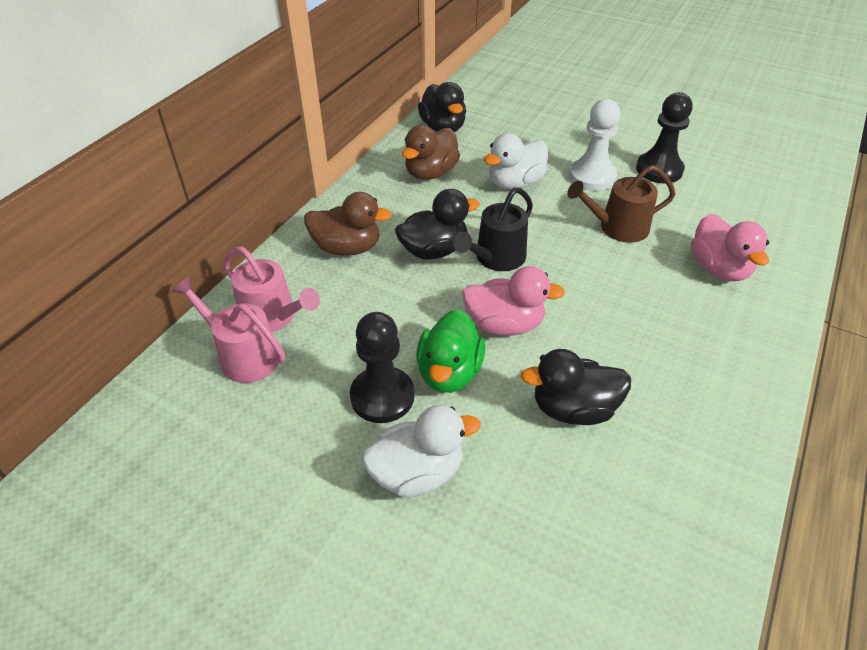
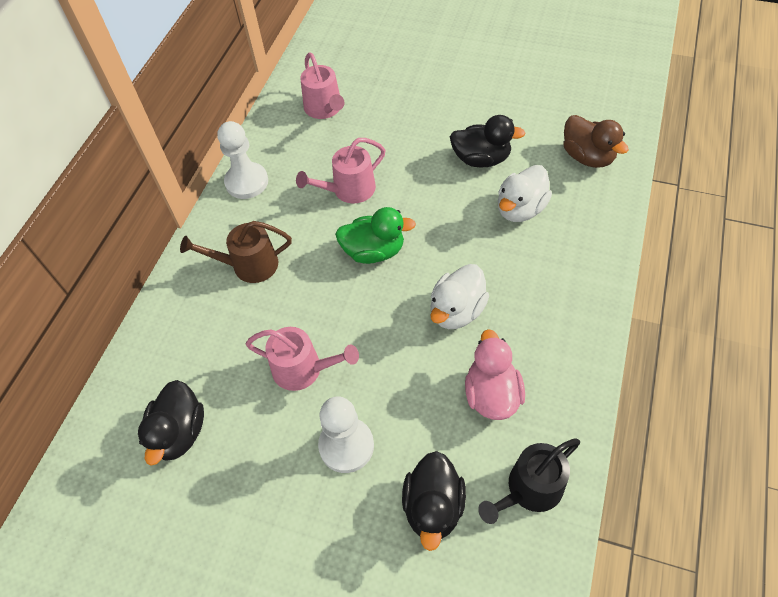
black pawn: 2 -> 0
brown duck: 2 -> 1
pink duck: 2 -> 1
pink watering can: 2 -> 3
white pawn: 1 -> 2

